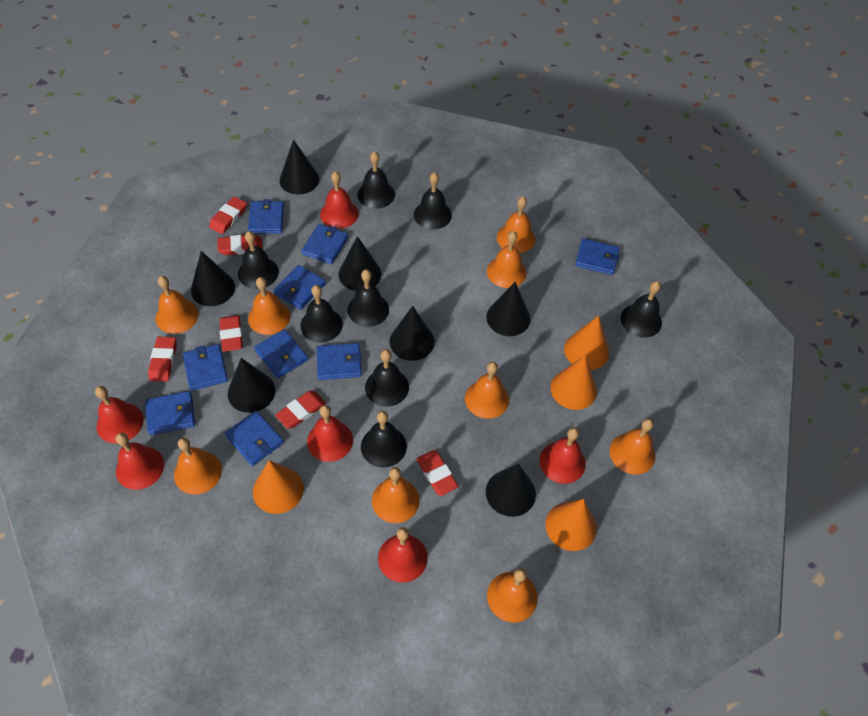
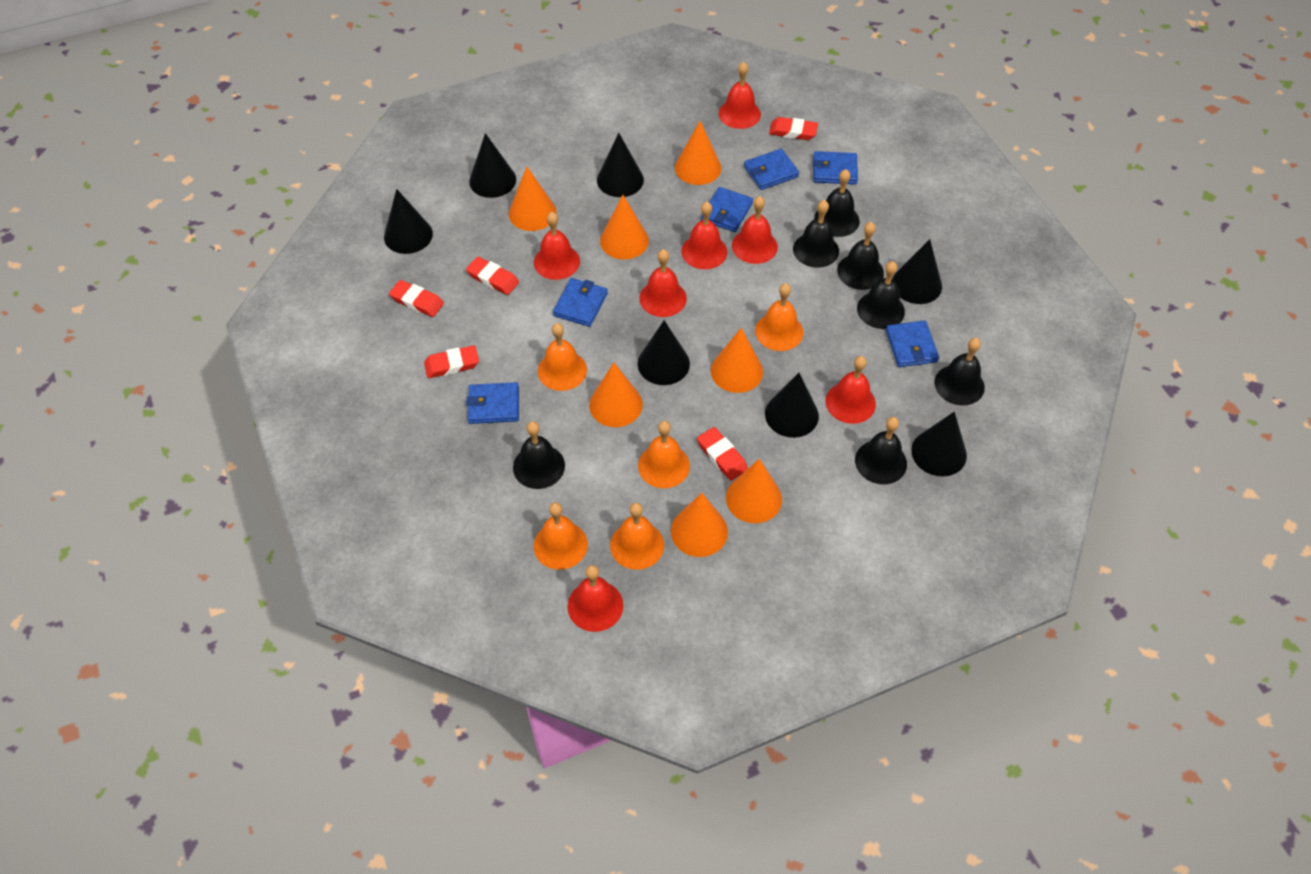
black bell: 8 -> 7
blue wallet: 9 -> 6
orange bell: 9 -> 5
orange cone: 4 -> 7
red bell: 6 -> 7
red eraser: 6 -> 5

